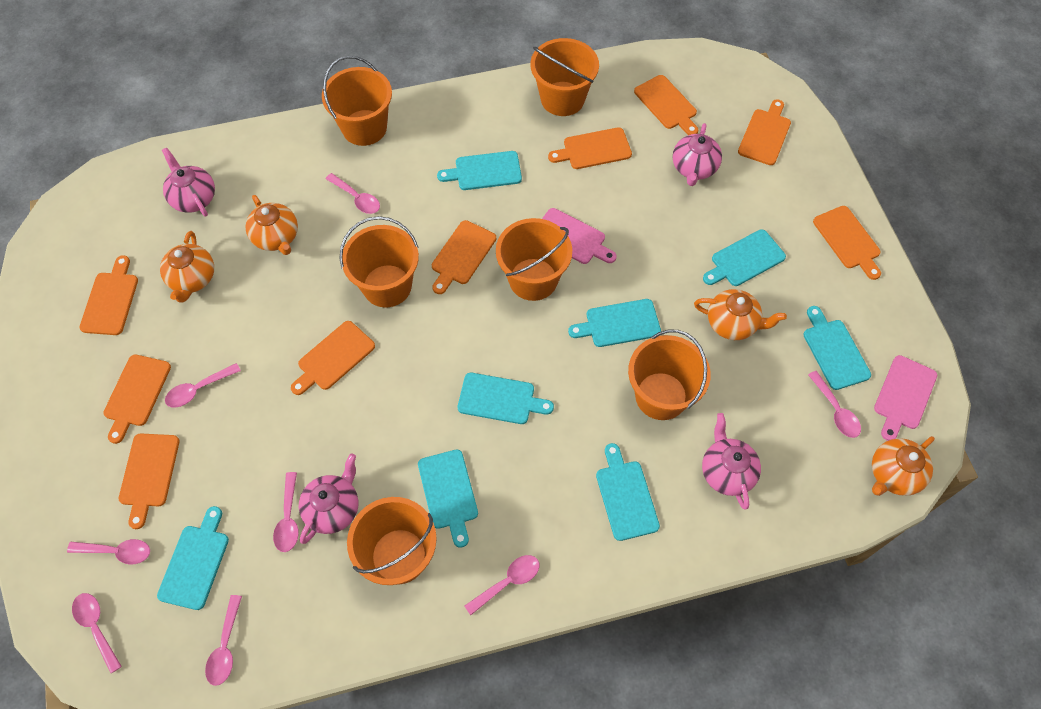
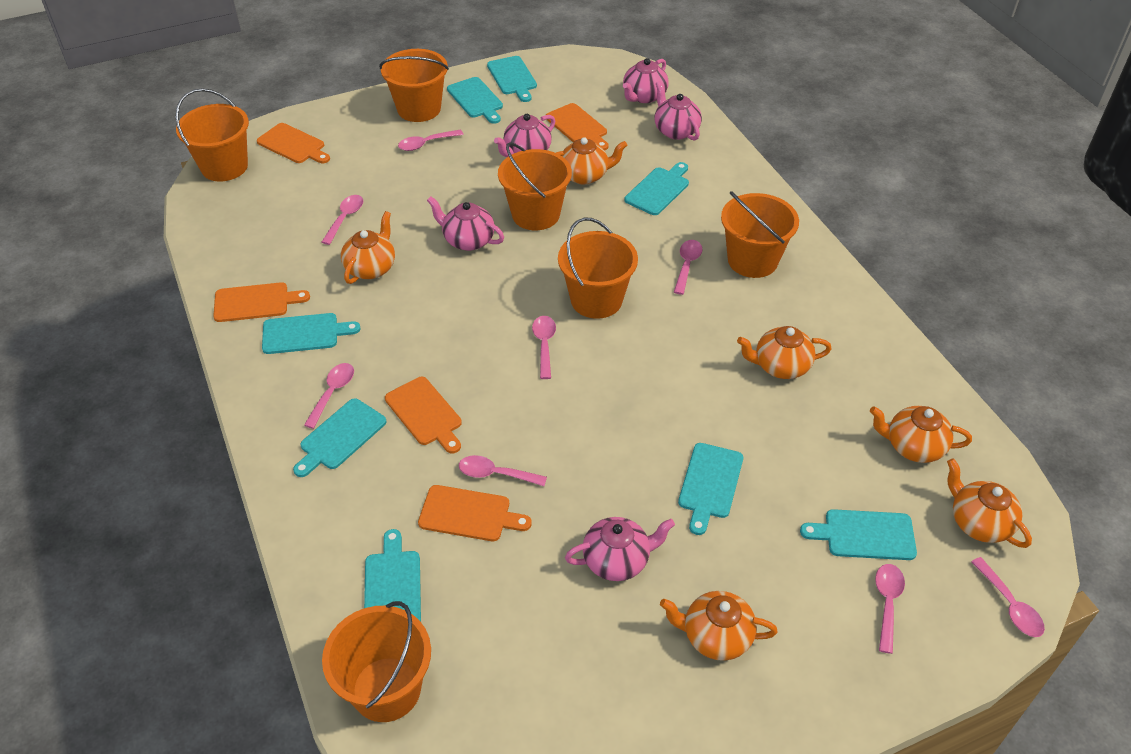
orange cutting board: 9 -> 5
orange teapot: 4 -> 6
pink cutting board: 2 -> 0
pink teapot: 4 -> 5

